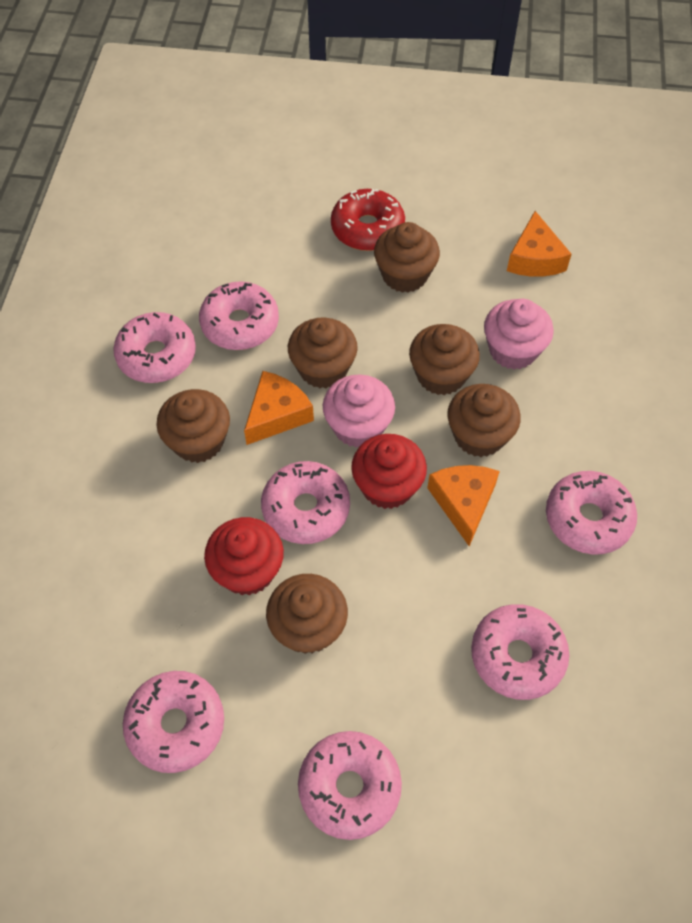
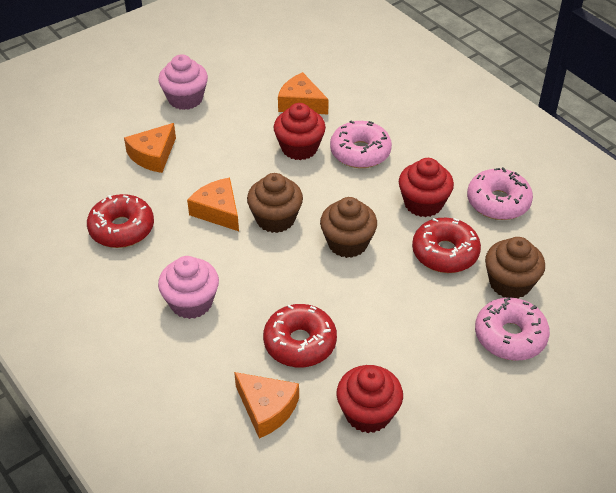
brown cupcake: 6 -> 3
orange cheese: 3 -> 4
pink donut: 7 -> 3
red cupcake: 2 -> 3
red donut: 1 -> 3

